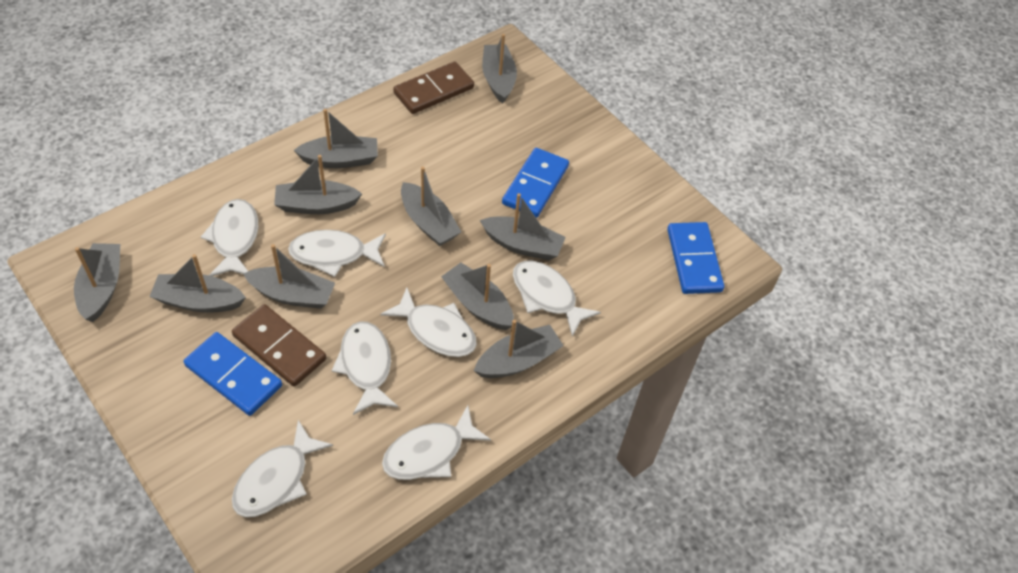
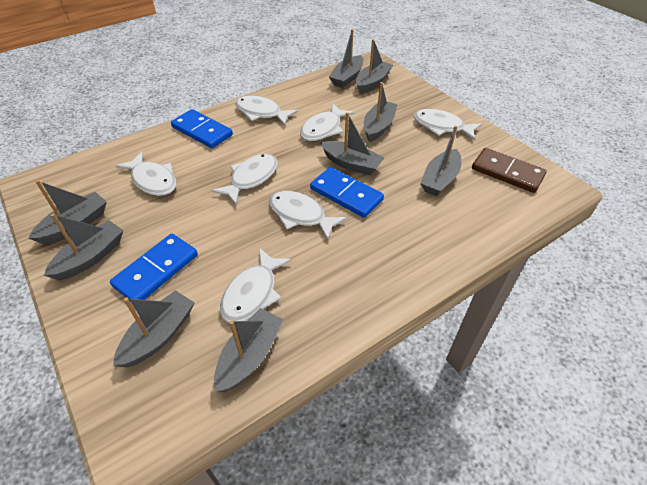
brown domino: 2 -> 1
grey boat: 10 -> 9

